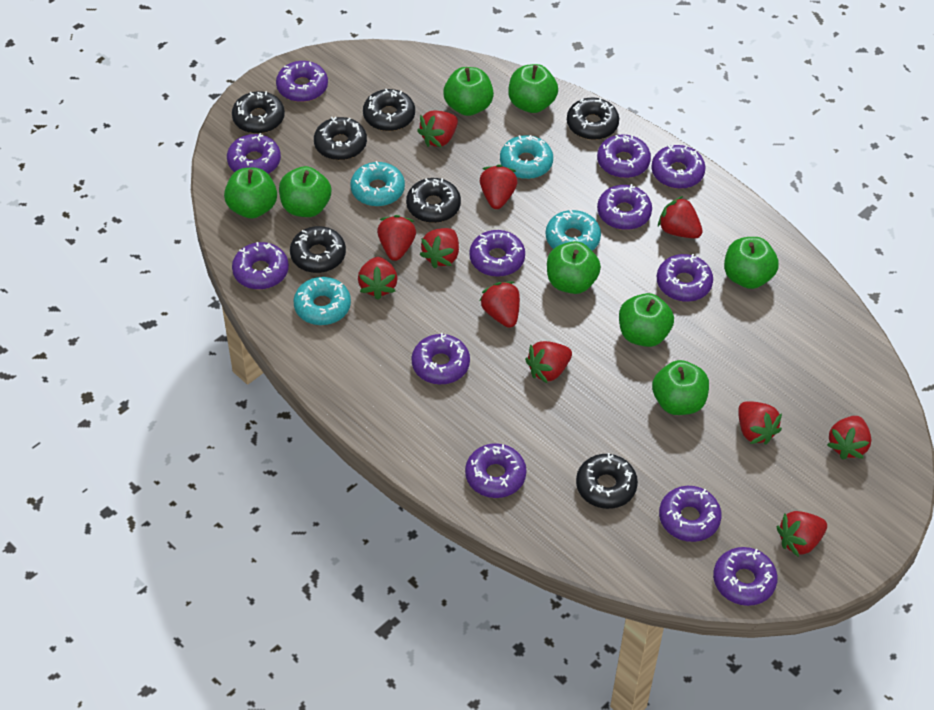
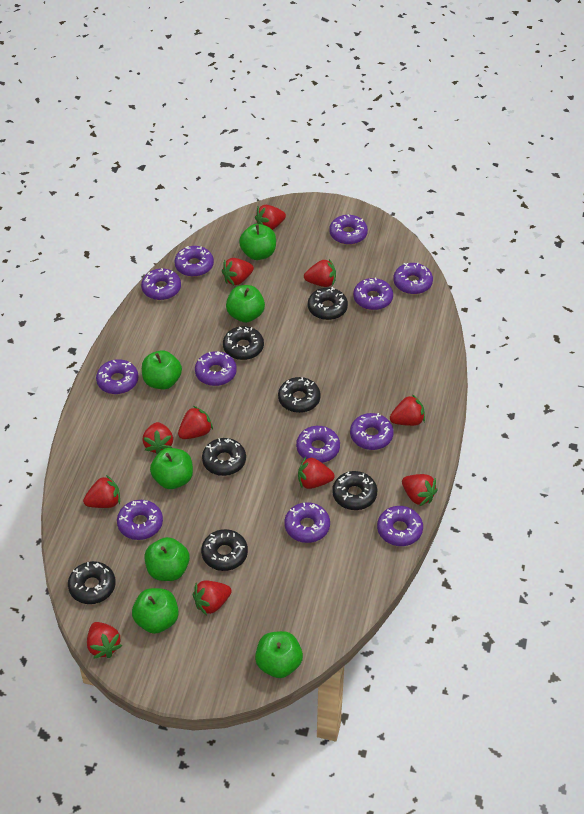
green apple: 8 -> 7
turquoise donut: 4 -> 0

